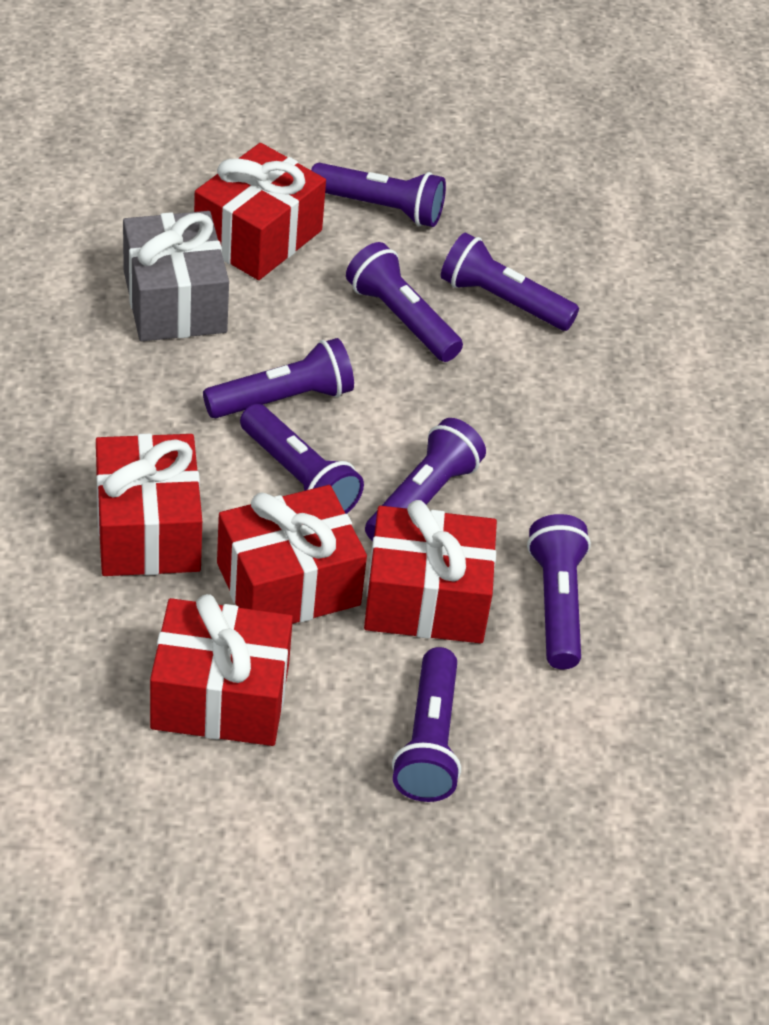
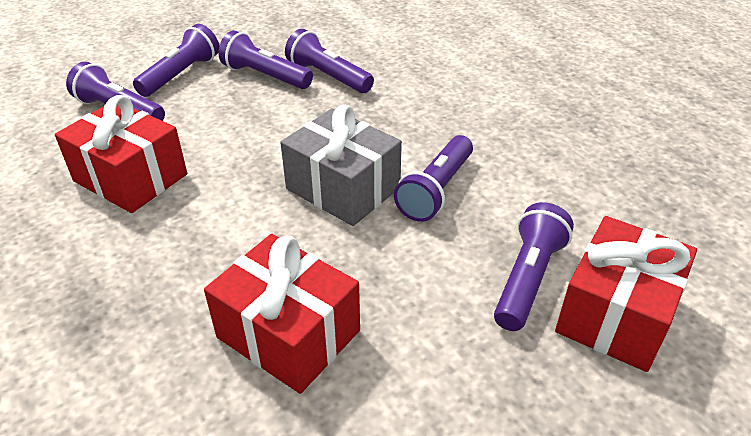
purple flashlight: 8 -> 6
red gift: 5 -> 3

